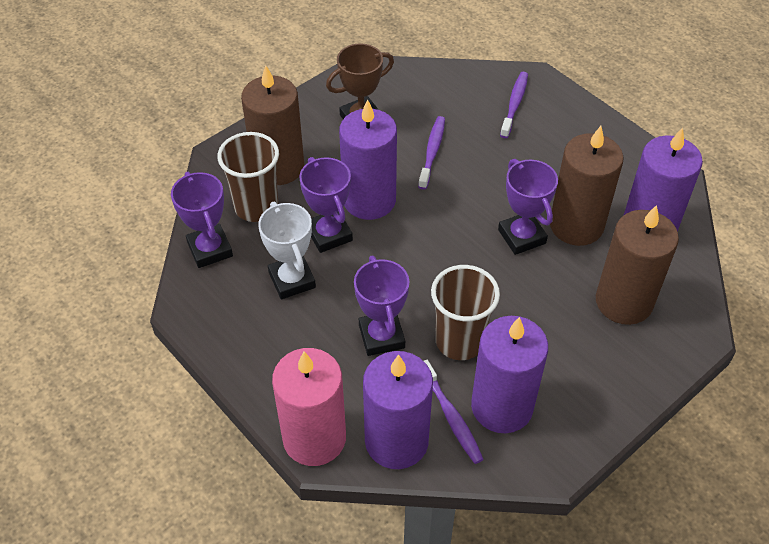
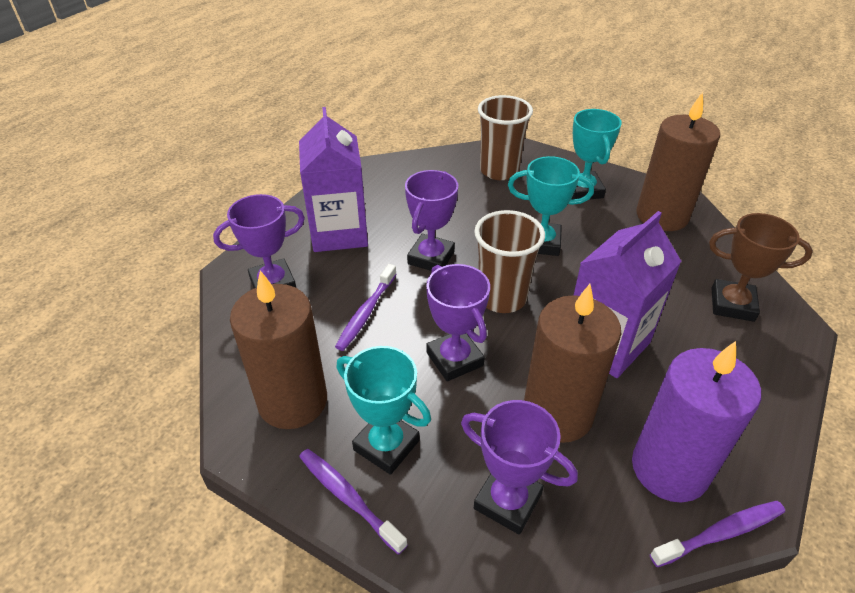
pink candle: 1 -> 0
purple candle: 4 -> 1
purple carton: 0 -> 2
turquoise trophy: 0 -> 3
white trophy: 1 -> 0

